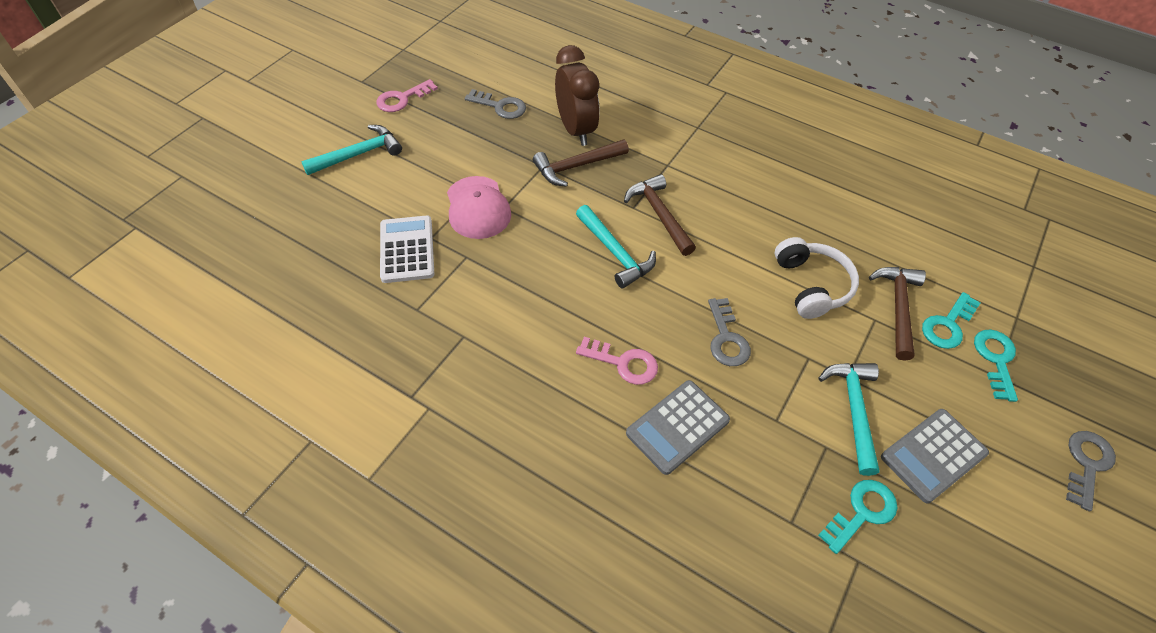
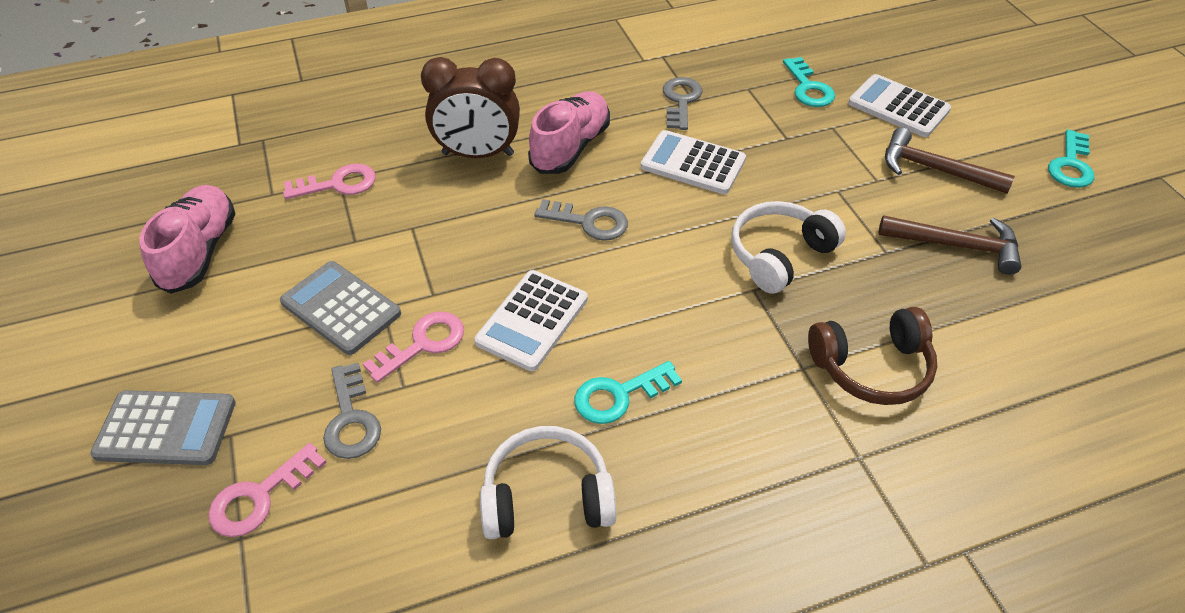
brown hammer: 3 -> 2
brown headphones: 0 -> 1
pink cap: 1 -> 0
pink key: 2 -> 3
pink shoe: 0 -> 2
turquoise hammer: 3 -> 0
white calculator: 1 -> 3
white headphones: 1 -> 2

